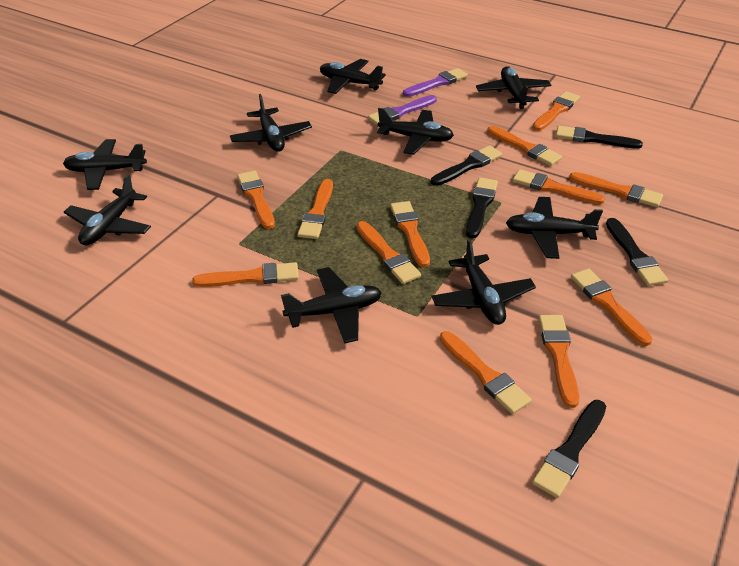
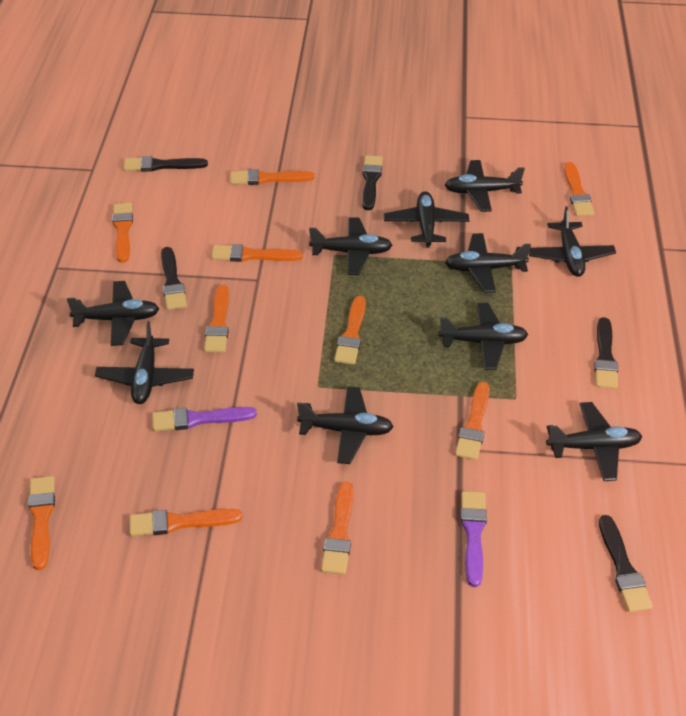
black plane: 9 -> 10
orange brush: 12 -> 10

